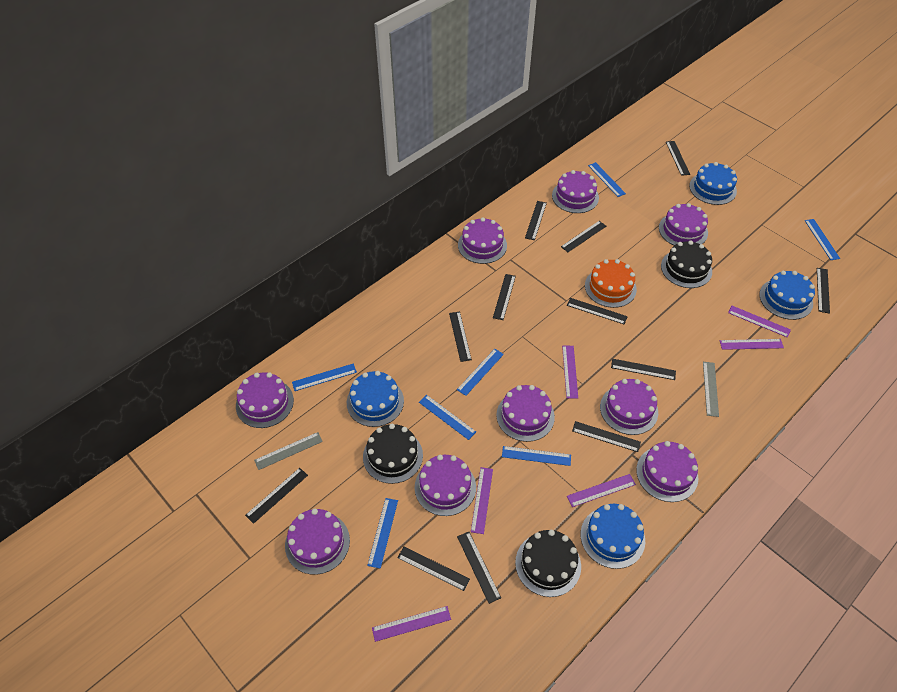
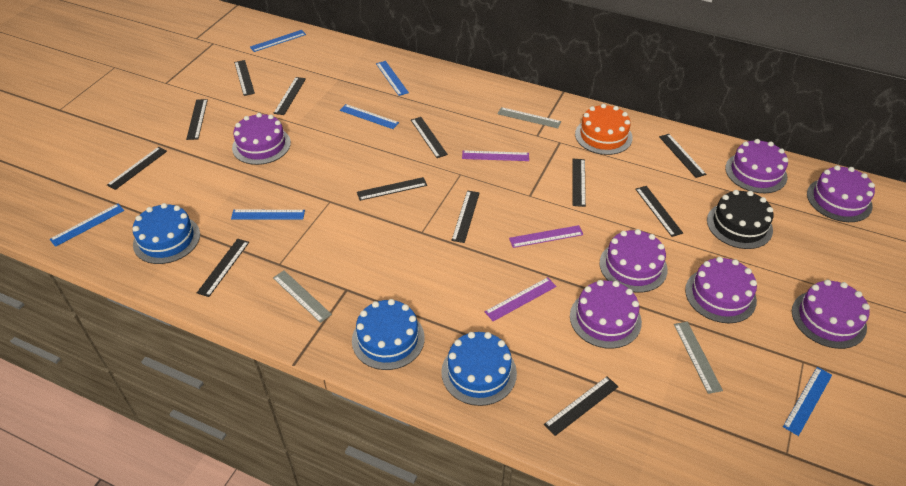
black cake: 3 -> 1
blue cake: 4 -> 3
blue ruler: 7 -> 6
grey ruler: 2 -> 3
purple cake: 9 -> 7
purple ruler: 6 -> 3

